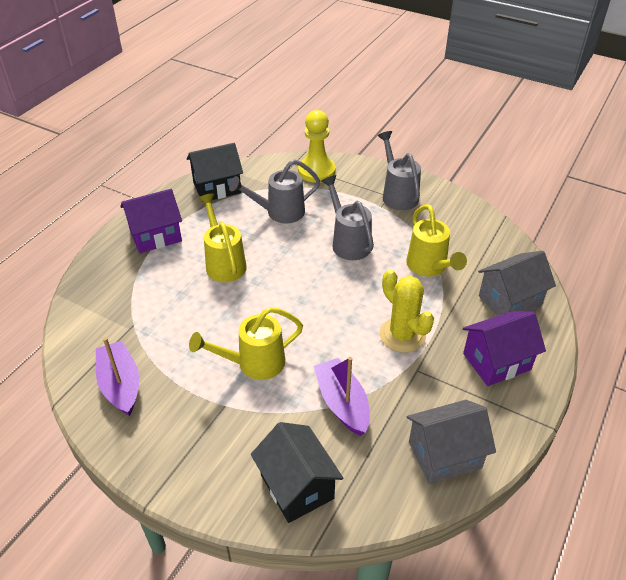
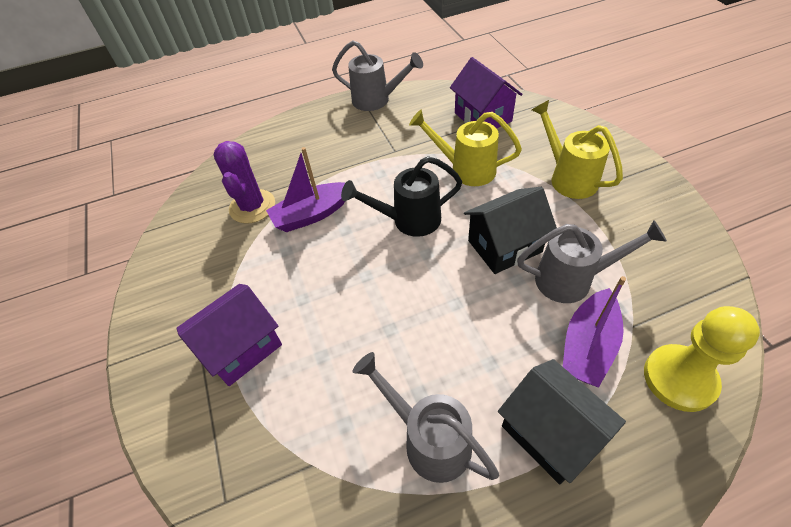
black watering can: 0 -> 1
grey house: 2 -> 0
purple cactus: 0 -> 1
yellow cactus: 1 -> 0
yellow watering can: 3 -> 2

